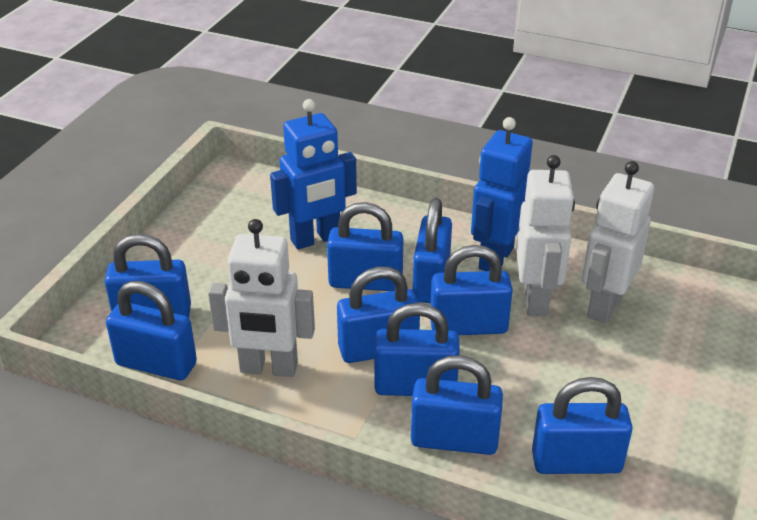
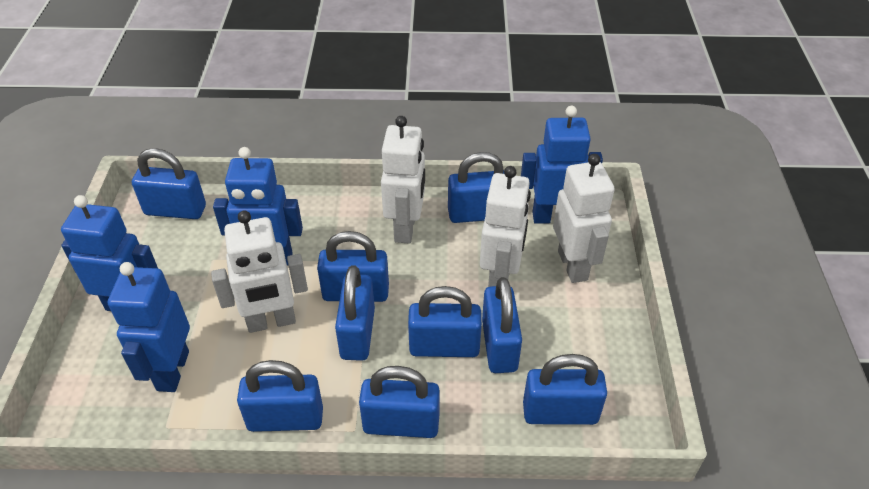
blue robot: 2 -> 4
white robot: 3 -> 4

